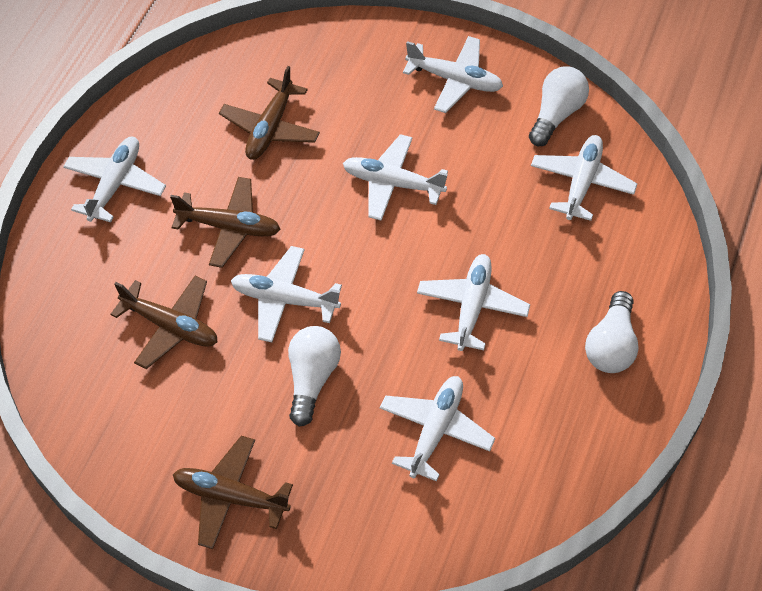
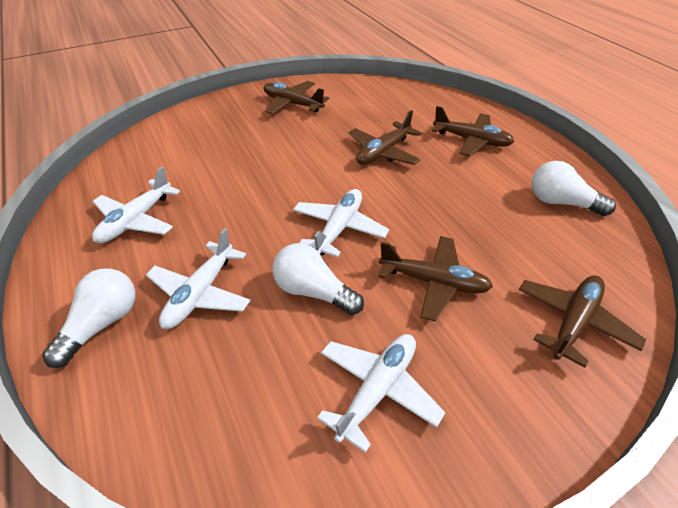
brown plane: 4 -> 5
white plane: 7 -> 4

